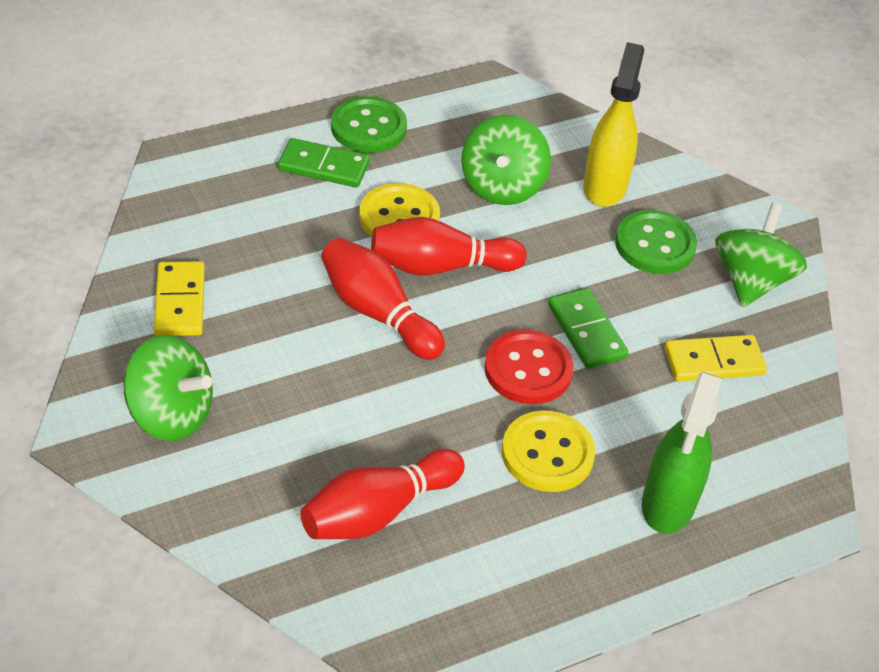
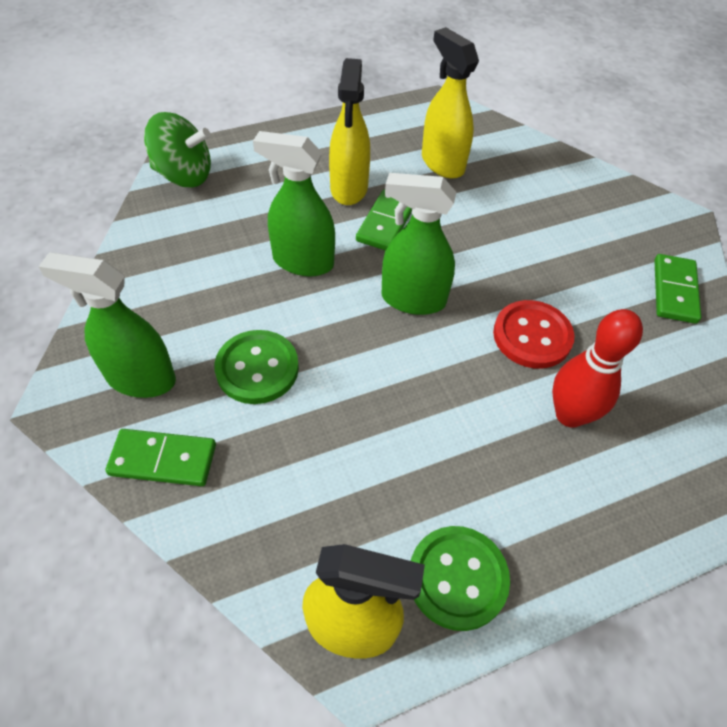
green domino: 2 -> 3
green spinning top: 3 -> 1
green spray bottle: 1 -> 3
red bowling pin: 3 -> 1
yellow button: 2 -> 0
yellow domino: 2 -> 0
yellow spray bottle: 1 -> 3

